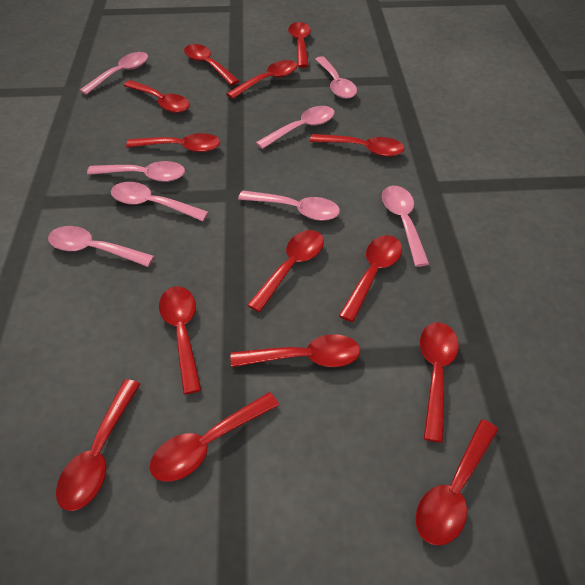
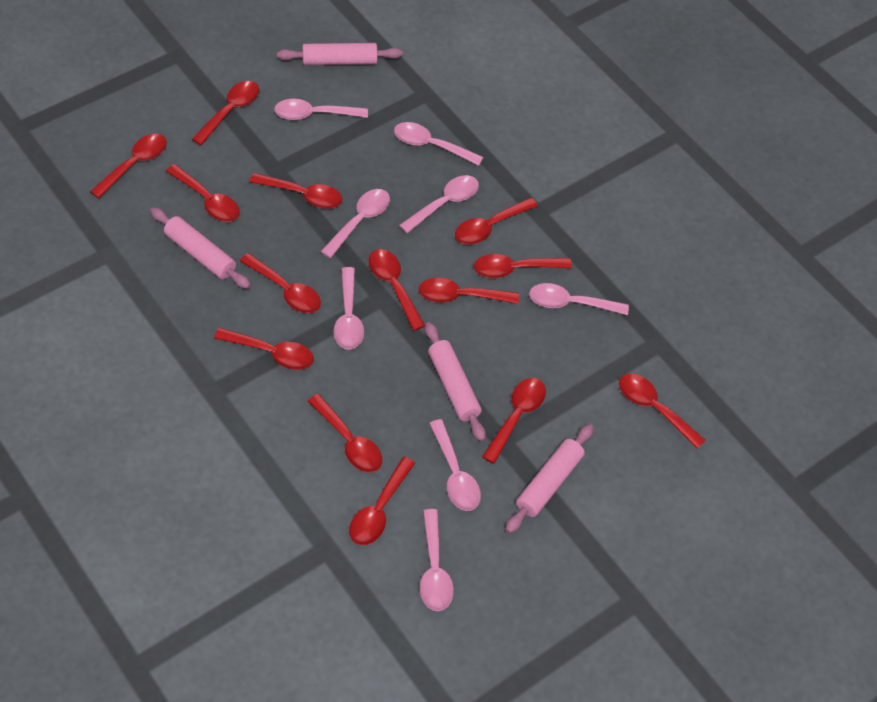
pink rolling pin: 0 -> 4

